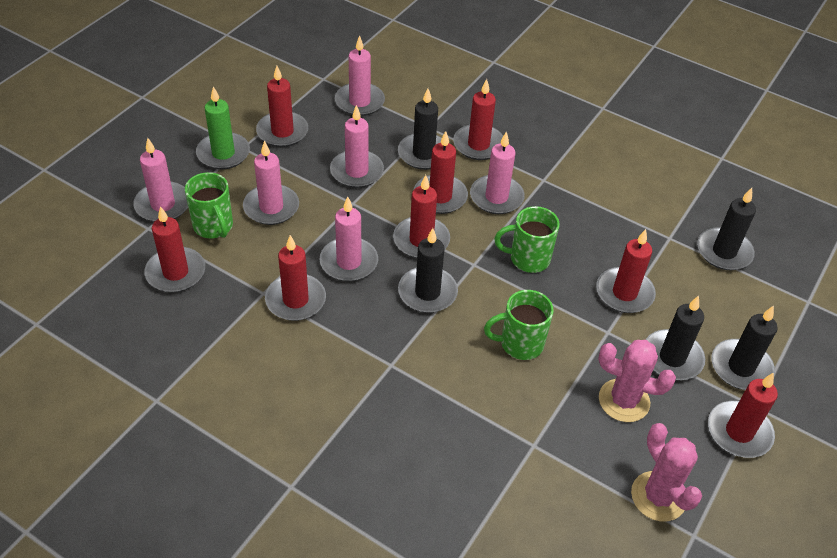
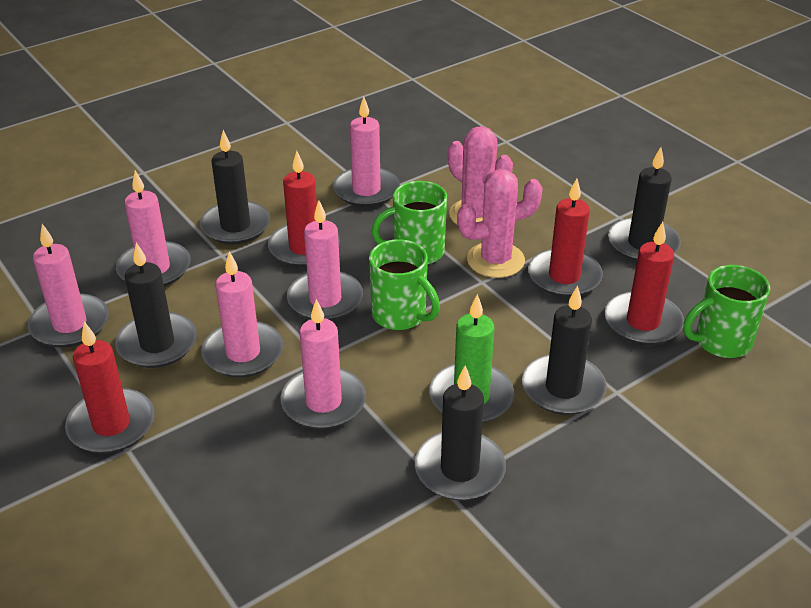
red candle: 8 -> 4

